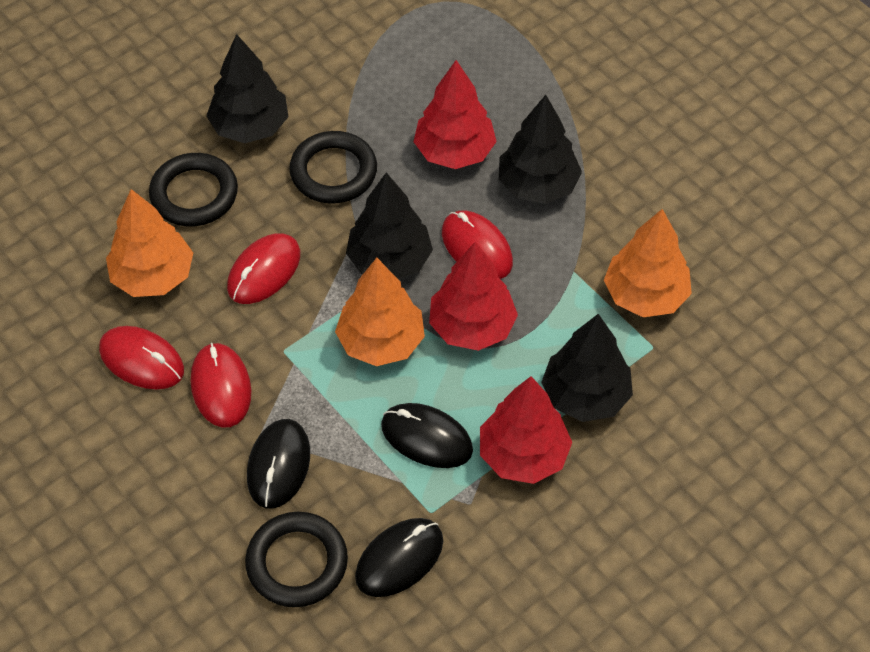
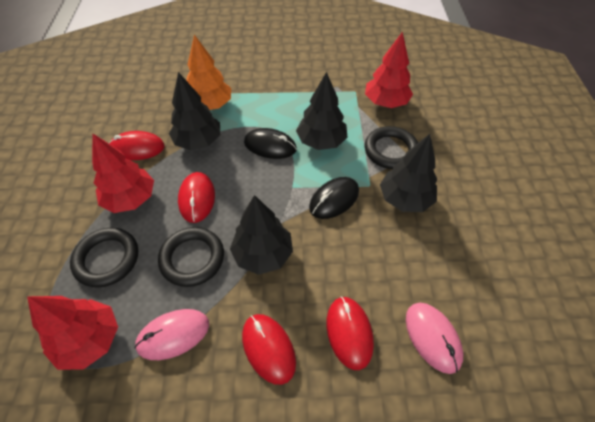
black mouse: 3 -> 2
orange tree: 3 -> 1
pink mouse: 0 -> 2

